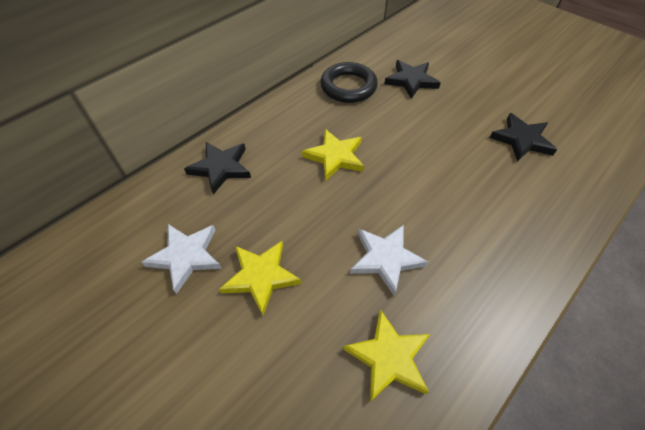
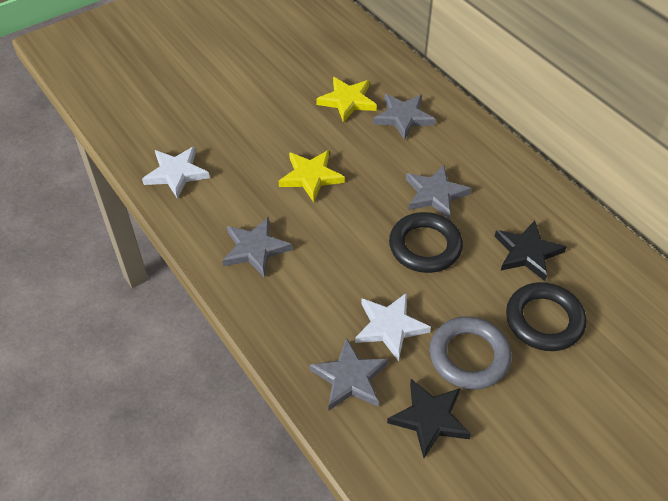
black ring: 1 -> 2
black star: 3 -> 2
grey ring: 0 -> 1
grey star: 0 -> 4
yellow star: 3 -> 2

